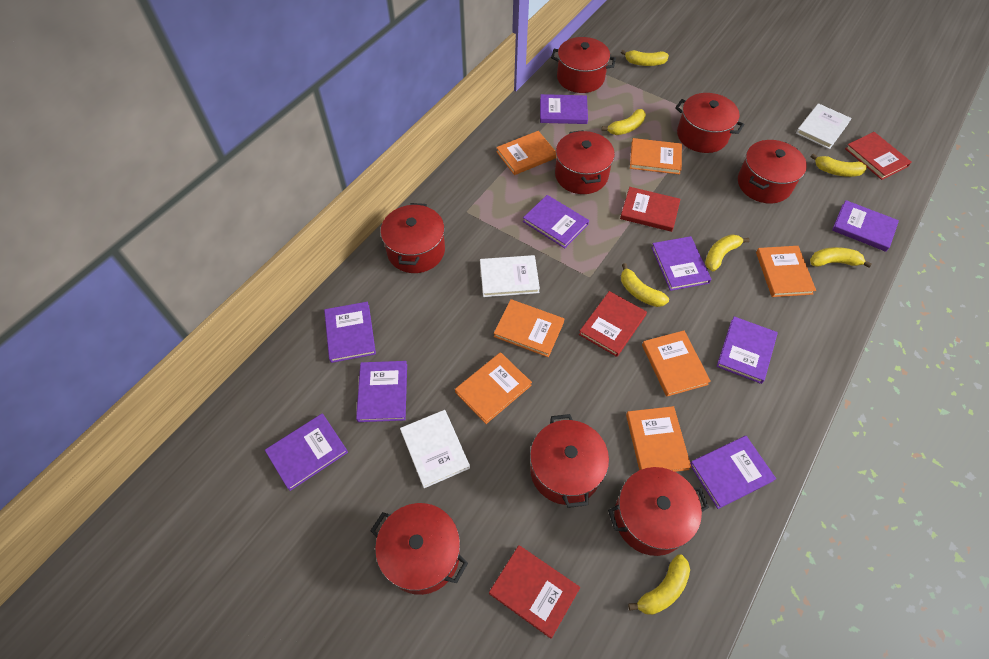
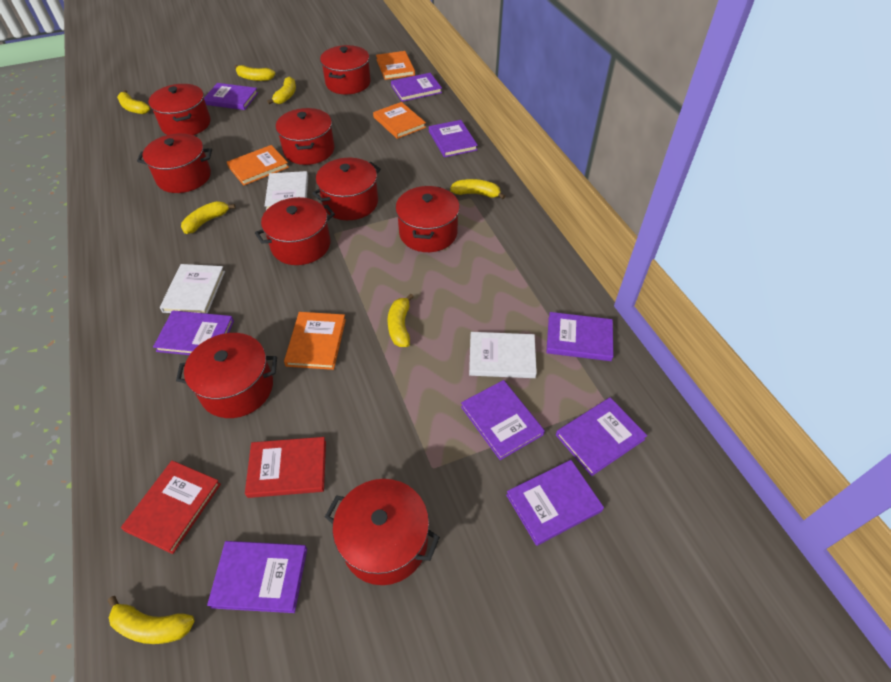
orange book: 7 -> 4
red book: 4 -> 2
red pot: 8 -> 9

